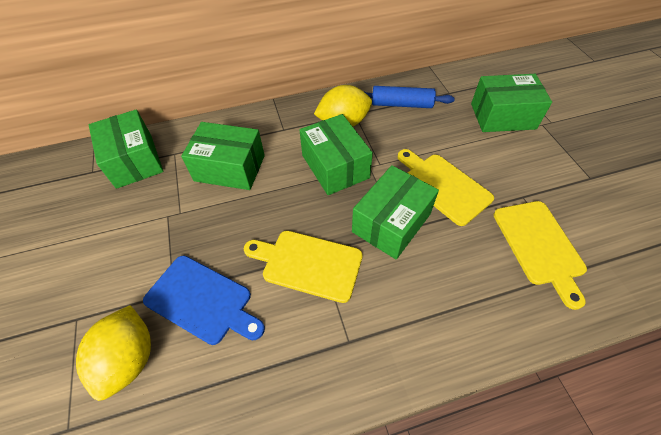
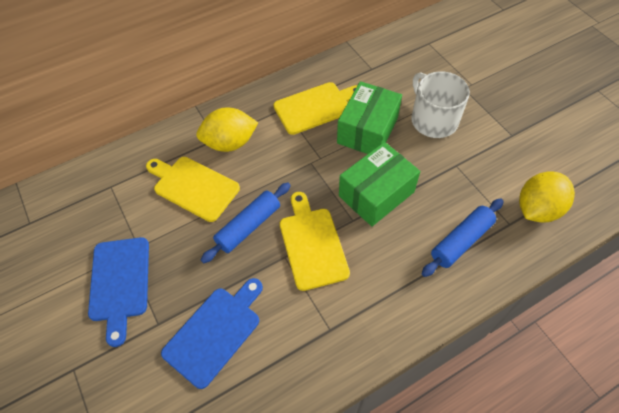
blue cutting board: 1 -> 2
blue rolling pin: 1 -> 2
green box: 5 -> 2
white mug: 0 -> 1

